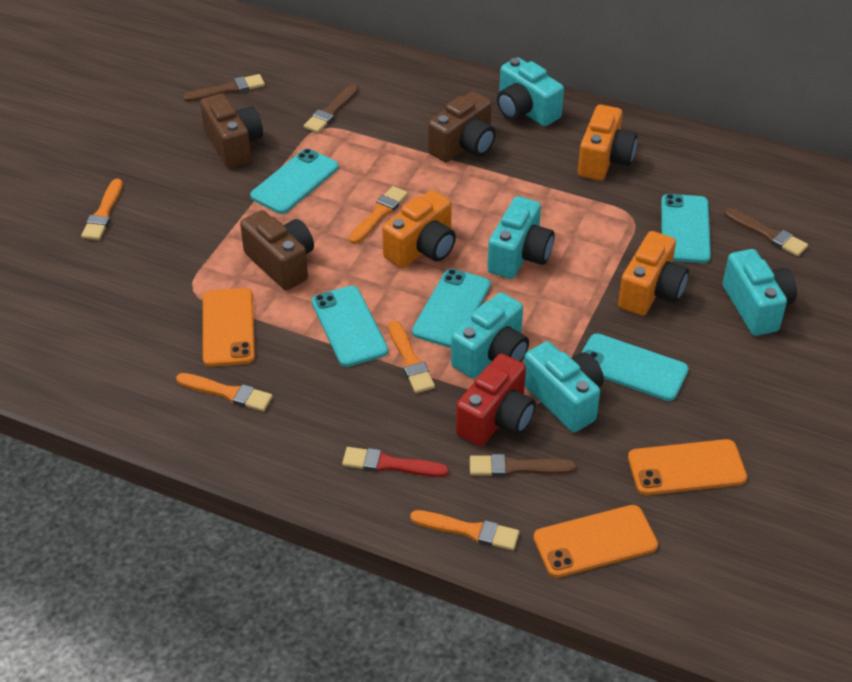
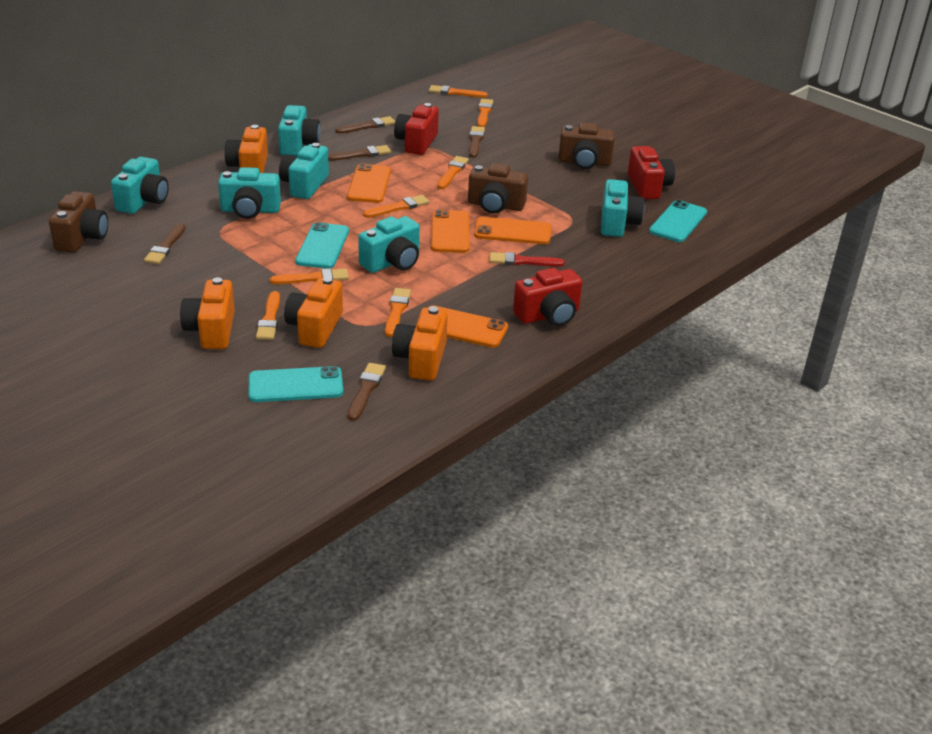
brown brush: 4 -> 5
orange brush: 5 -> 7
orange camera: 3 -> 4
orange phone: 3 -> 4
red camera: 1 -> 3
turquoise camera: 5 -> 6
turquoise phone: 5 -> 3

